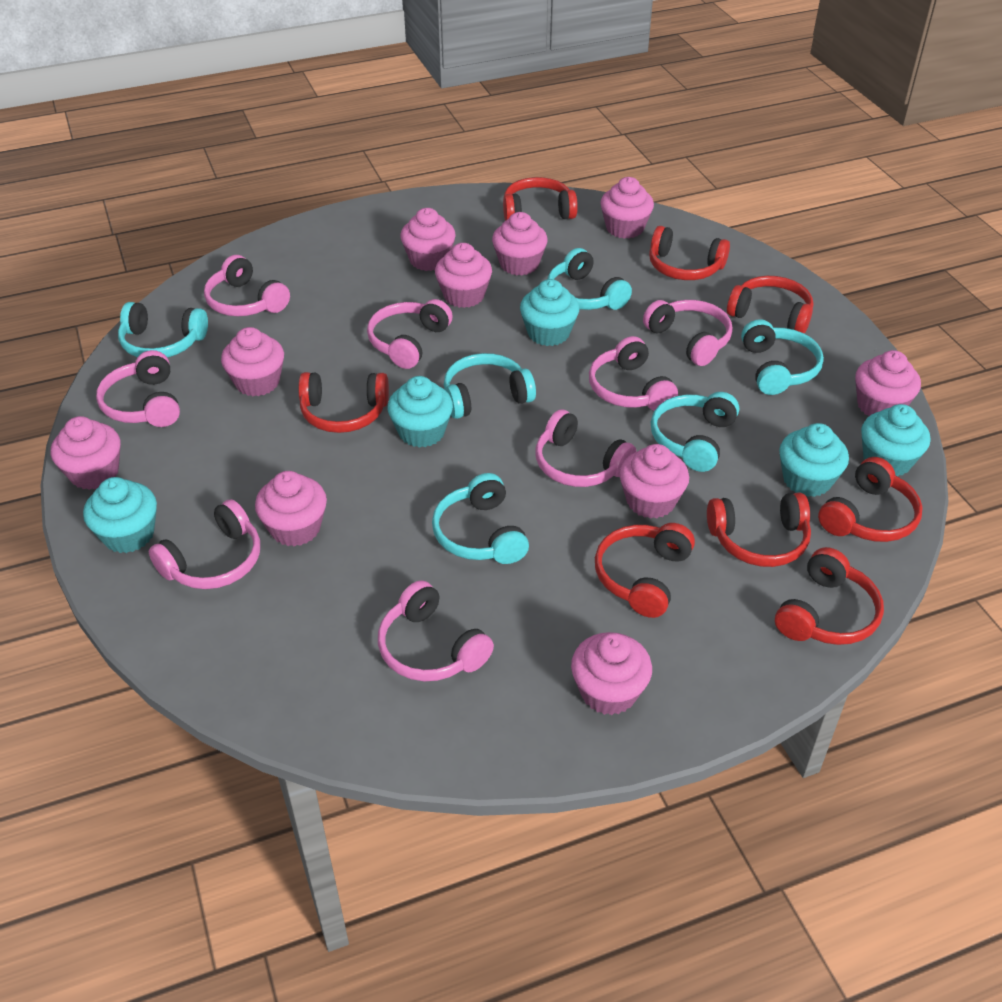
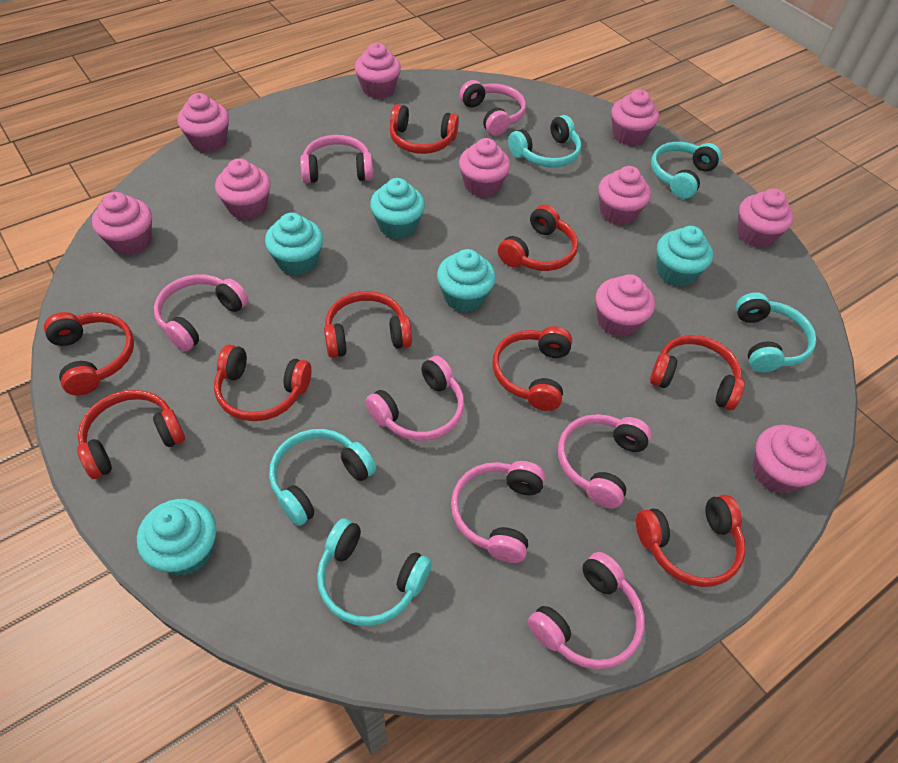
pink headphones: 8 -> 7
red headphones: 8 -> 9
turquoise headphones: 6 -> 5

